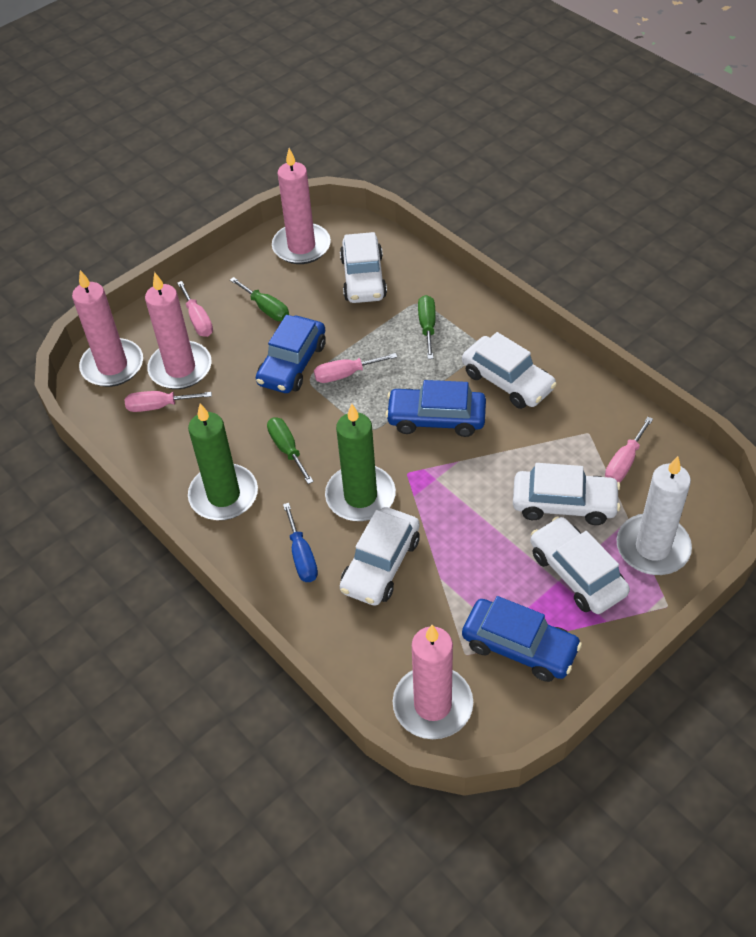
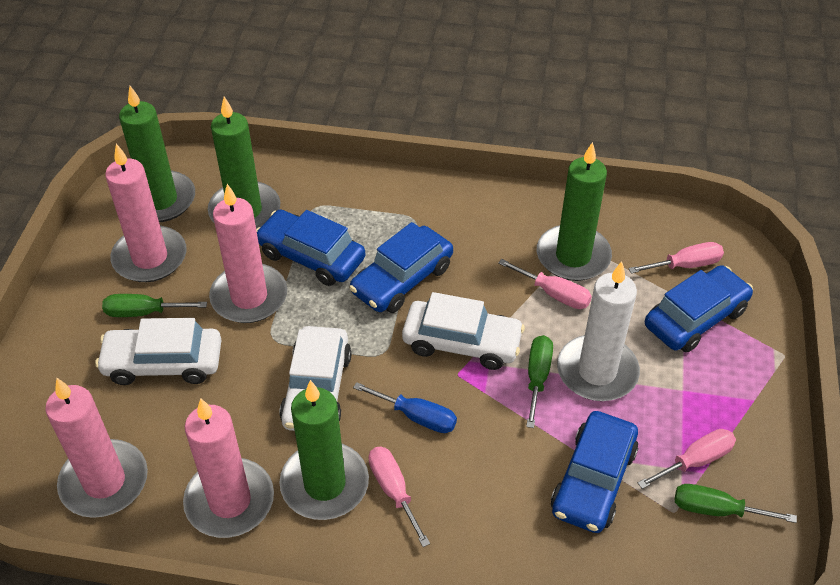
blue car: 3 -> 4
green candle: 2 -> 4
white car: 5 -> 3

